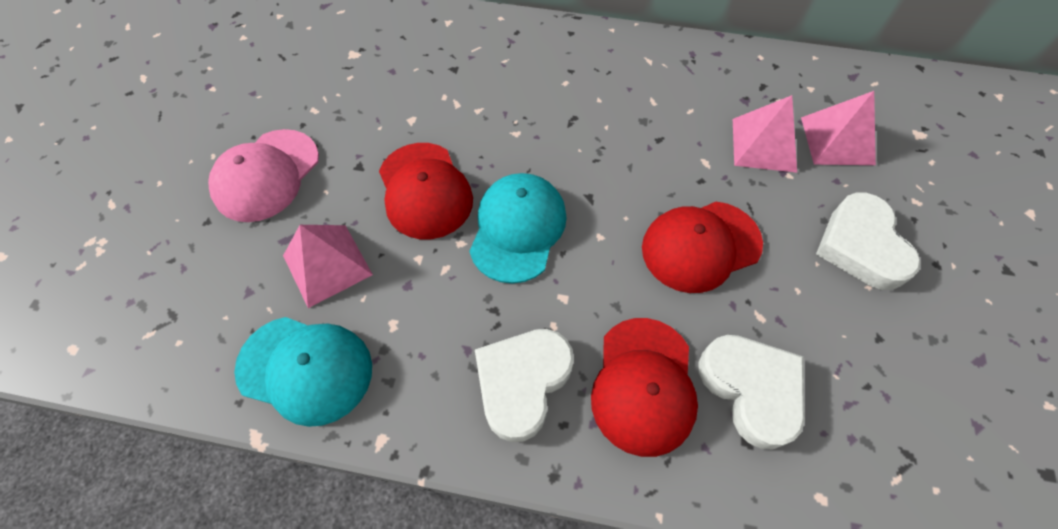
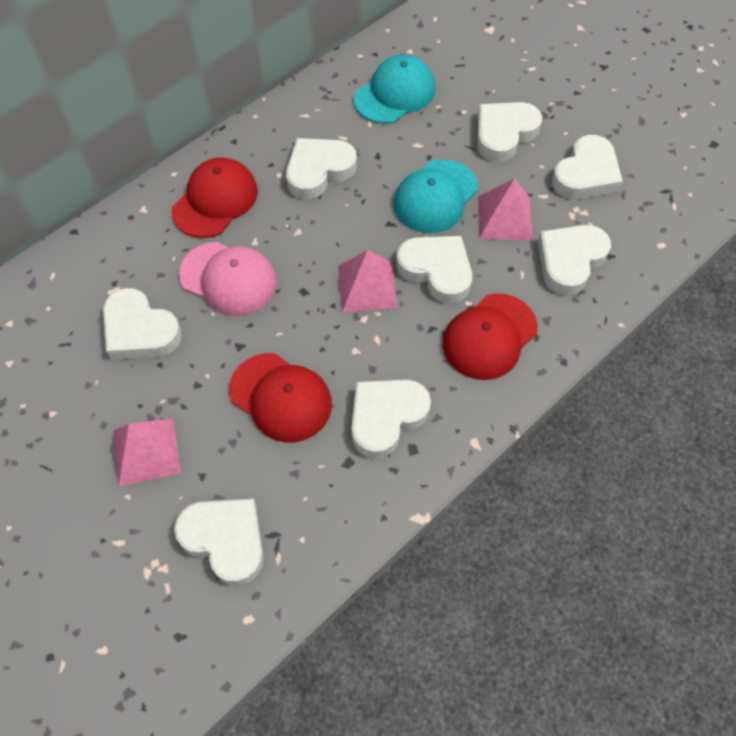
white heart: 3 -> 8

